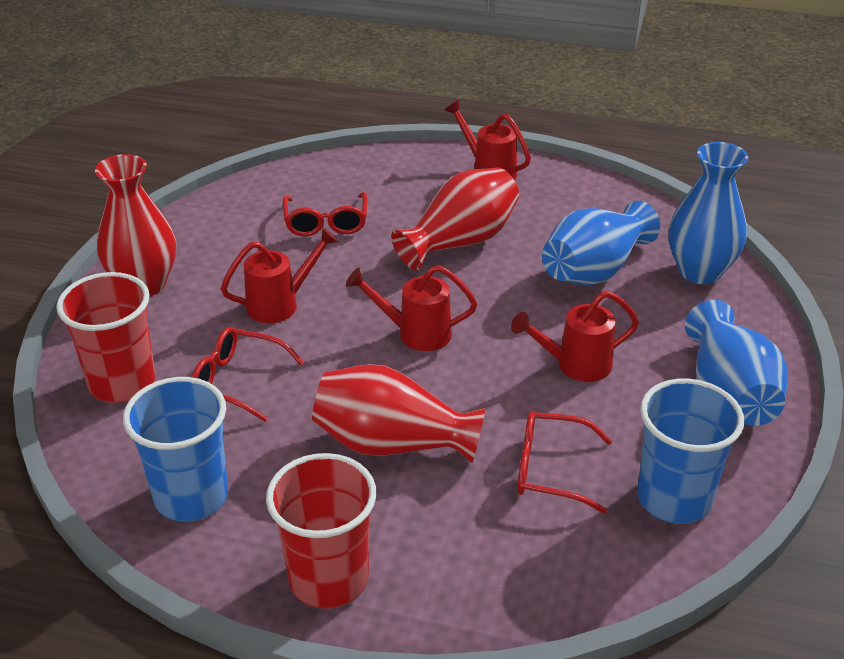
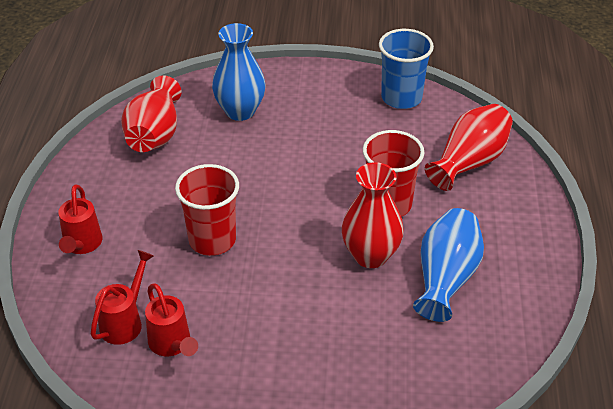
blue cup: 2 -> 1
blue vase: 3 -> 2
red glasses: 3 -> 0
red watering can: 4 -> 3

